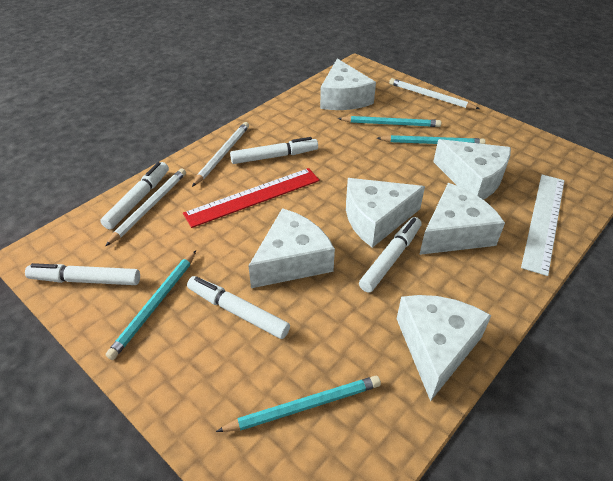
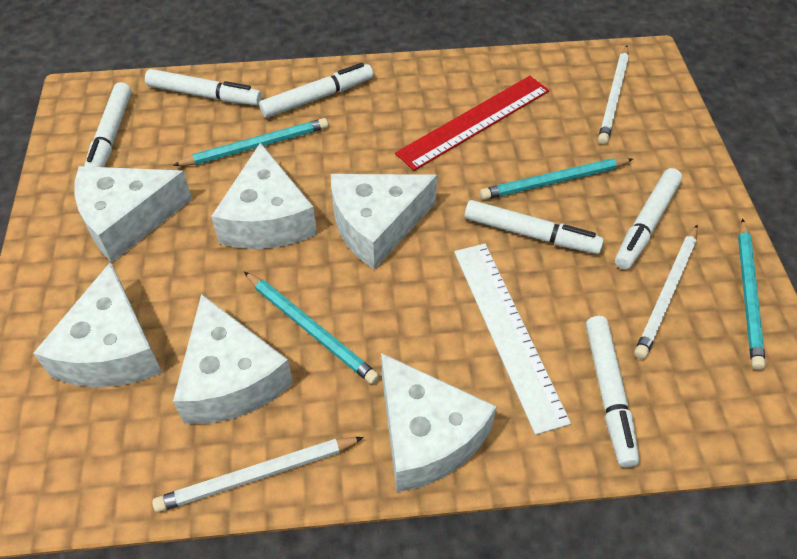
white marker: 5 -> 6

